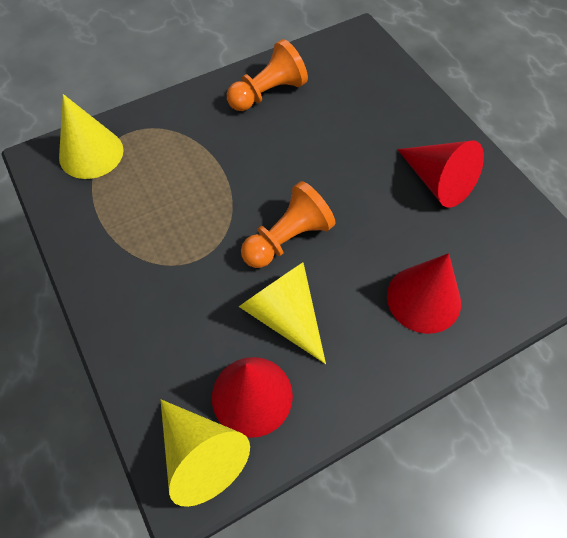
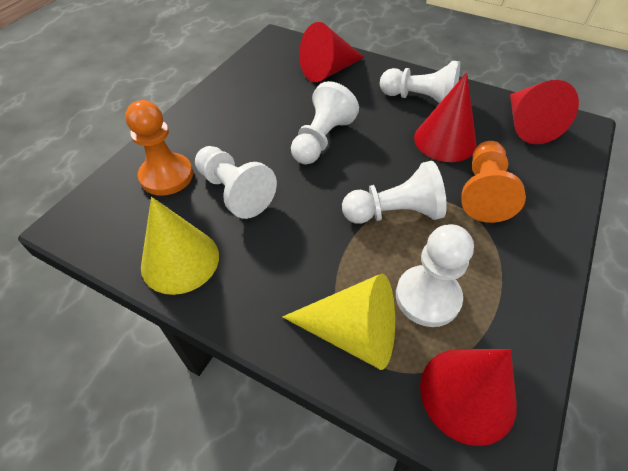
red cone: 3 -> 4
white pawn: 0 -> 5
yellow cone: 3 -> 2

